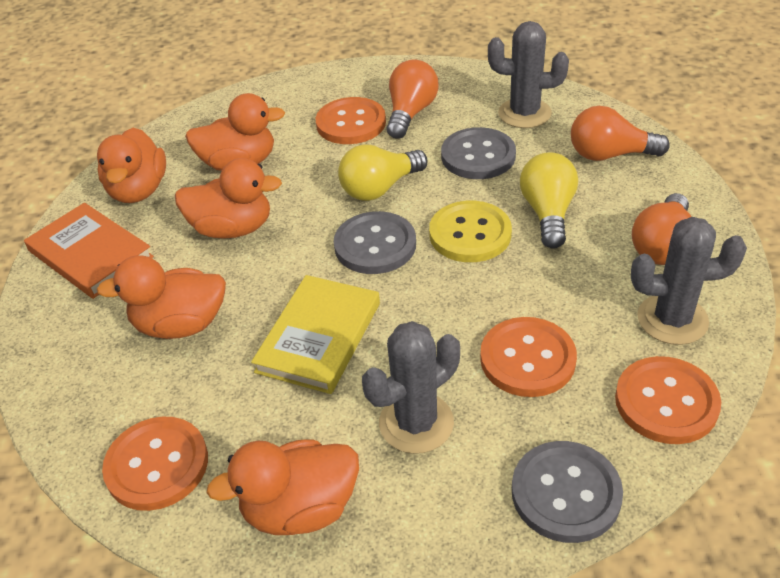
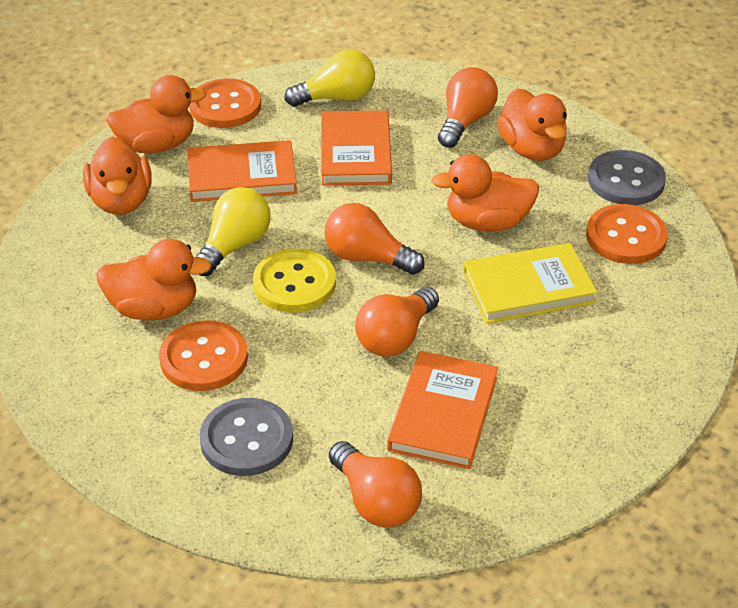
grey button: 3 -> 2
grey cactus: 3 -> 0
orange book: 1 -> 3
orange button: 4 -> 3
orange light bulb: 3 -> 4

